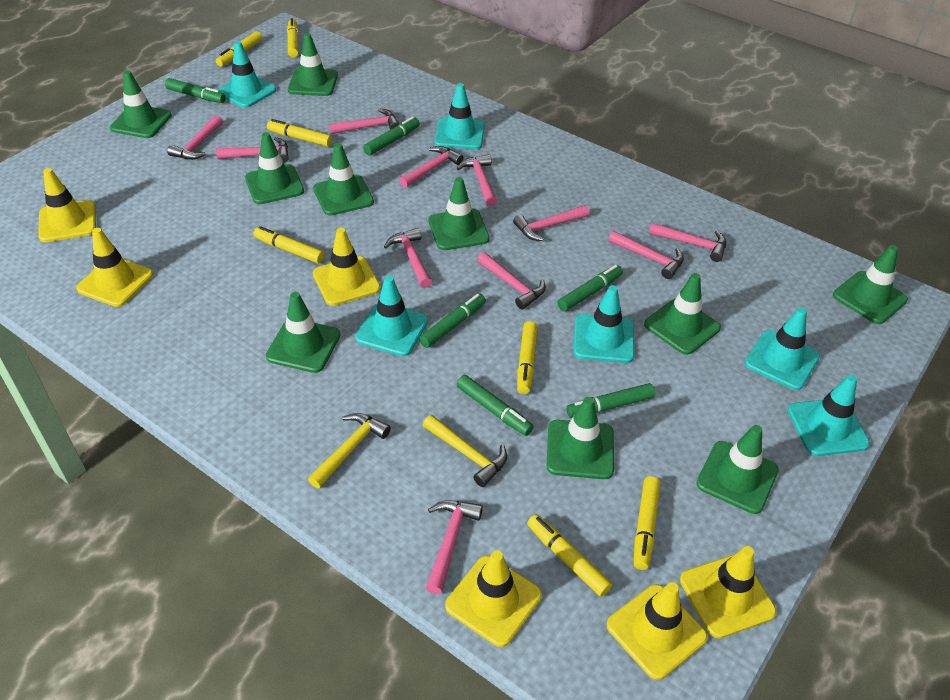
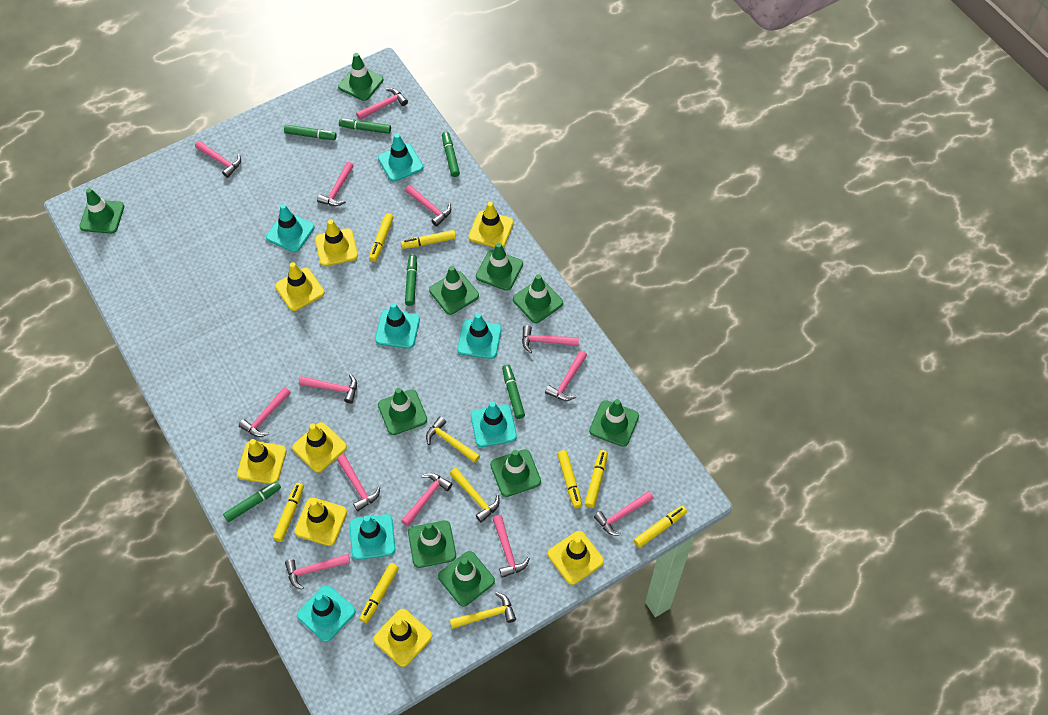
pink hammer: 11 -> 13
turquoise traffic cone: 6 -> 7
yellow hammer: 2 -> 3
yellow traffic cone: 6 -> 8

